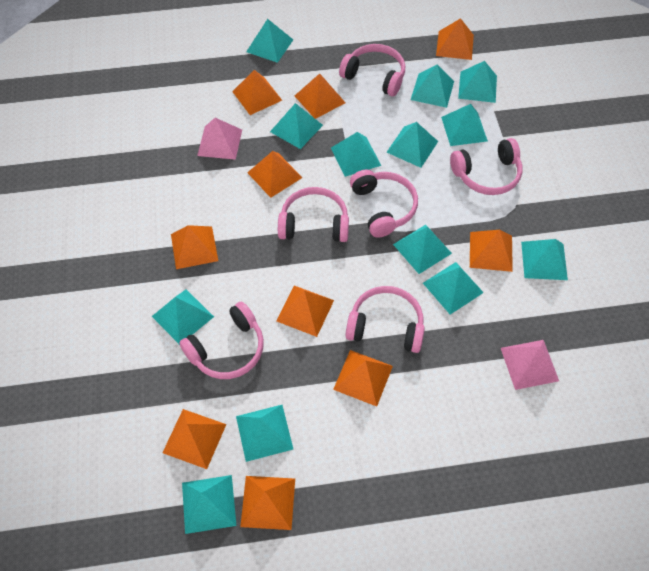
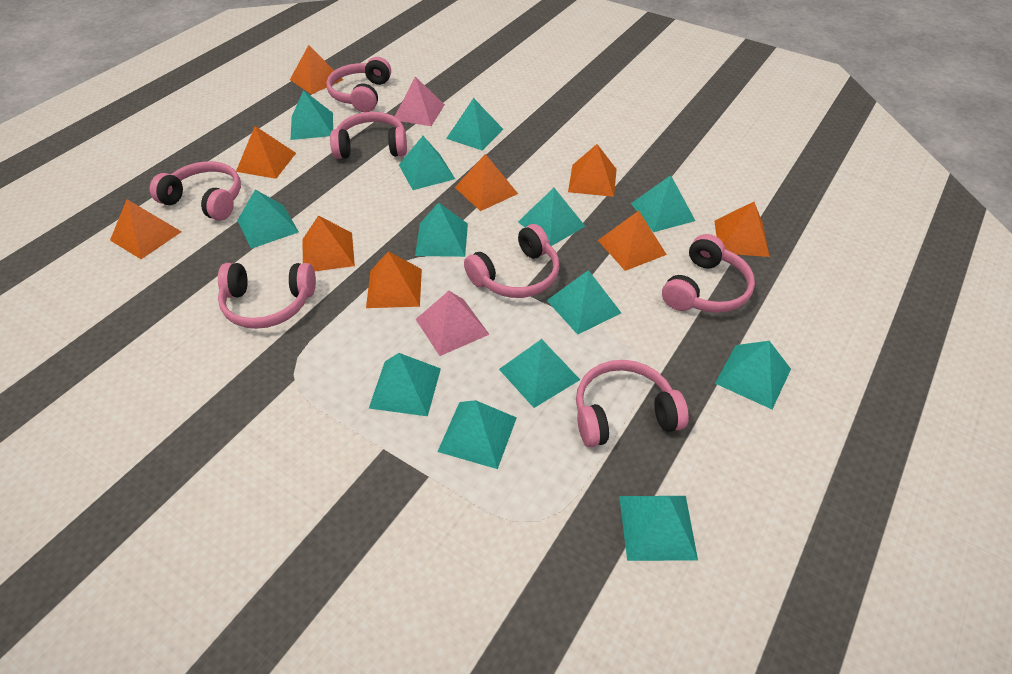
orange pyramid: 10 -> 9
pink headphones: 6 -> 7

